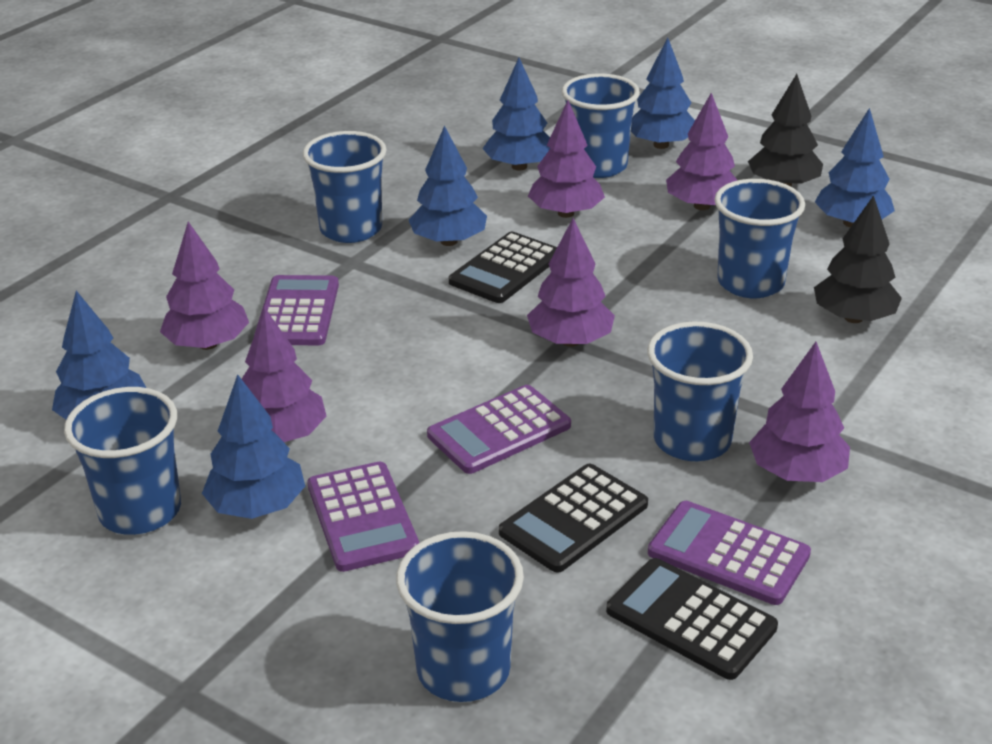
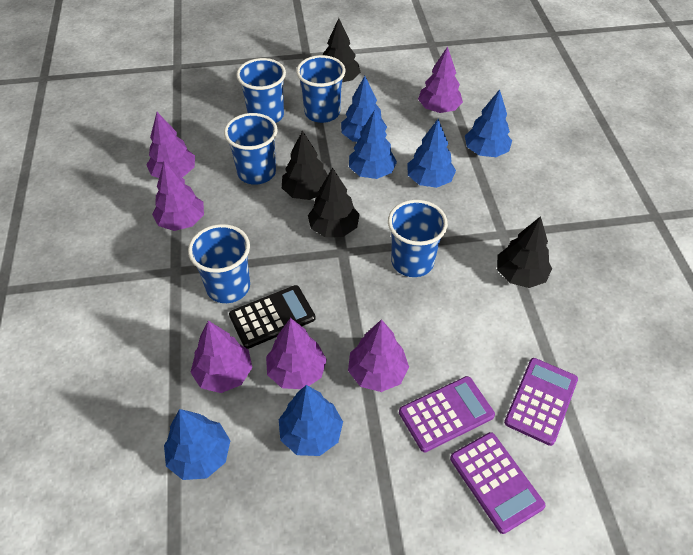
black calculator: 3 -> 1
black tree: 2 -> 4
blue cup: 6 -> 5
purple calculator: 4 -> 3

